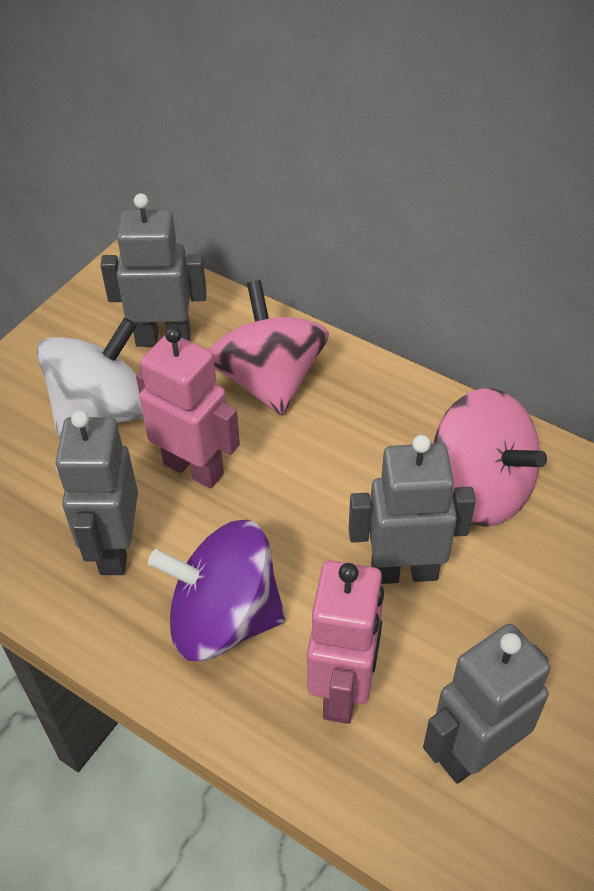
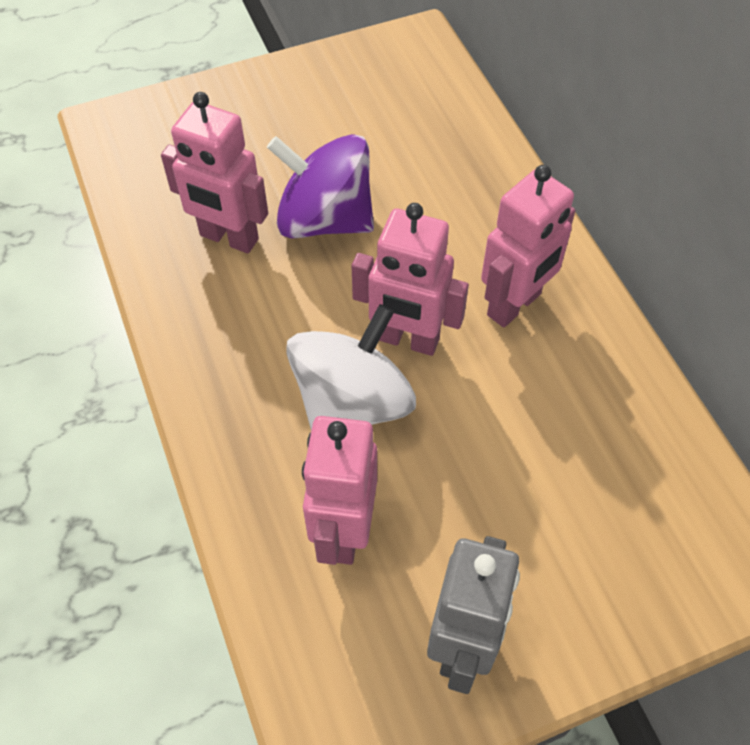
grey robot: 4 -> 1
pink robot: 2 -> 4
pink spinning top: 2 -> 0

